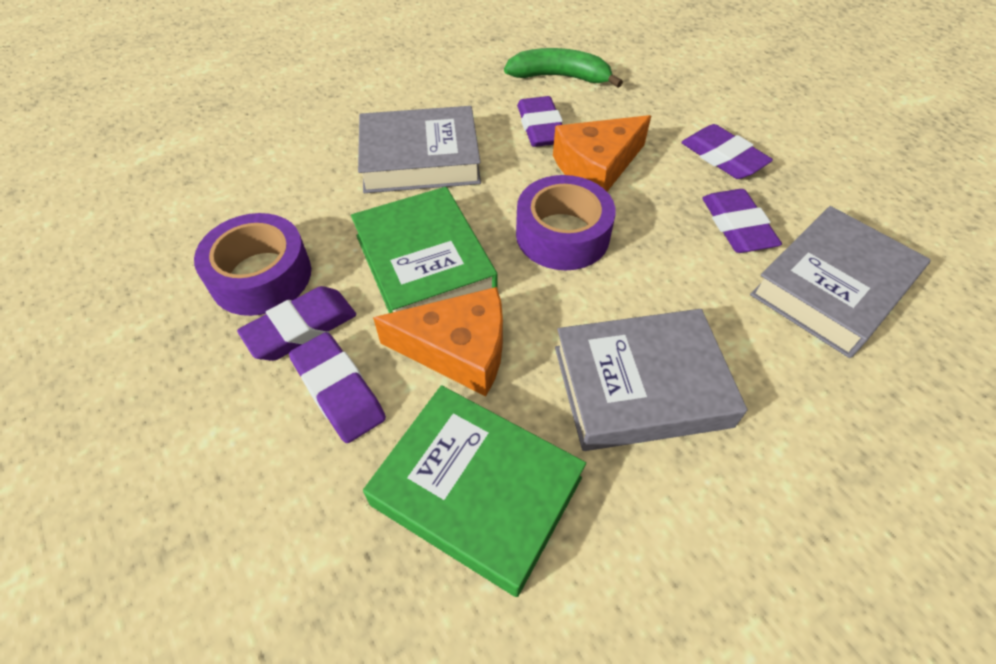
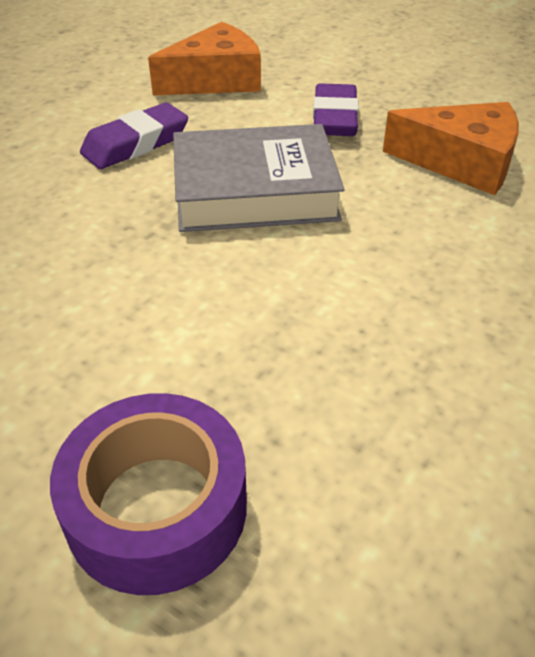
green banana: 1 -> 0
green book: 2 -> 0
grey book: 3 -> 1
purple eraser: 5 -> 2
purple tape: 2 -> 1

